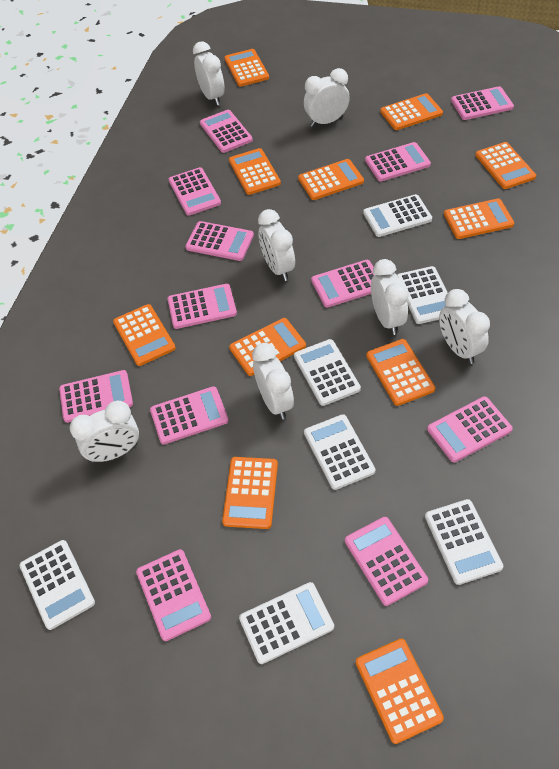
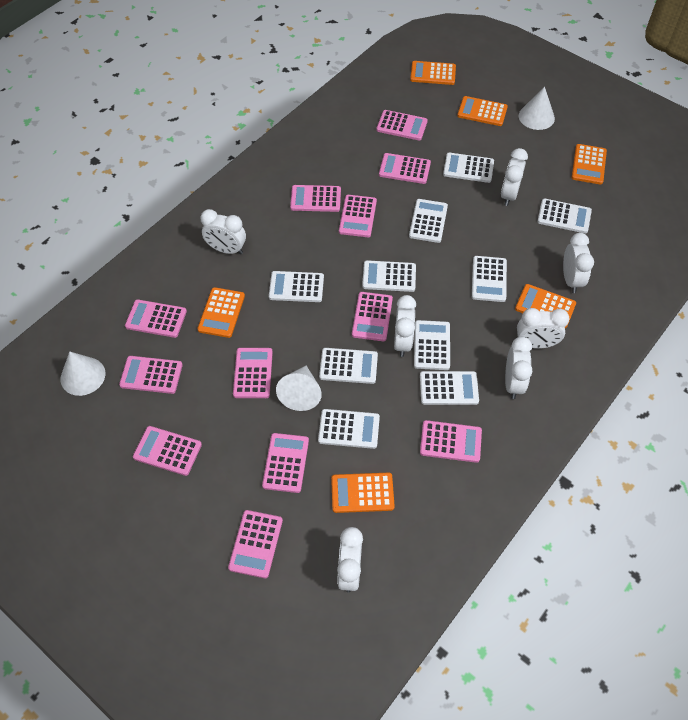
orange calculator: 11 -> 6
white calculator: 7 -> 10
white cone: 0 -> 3

